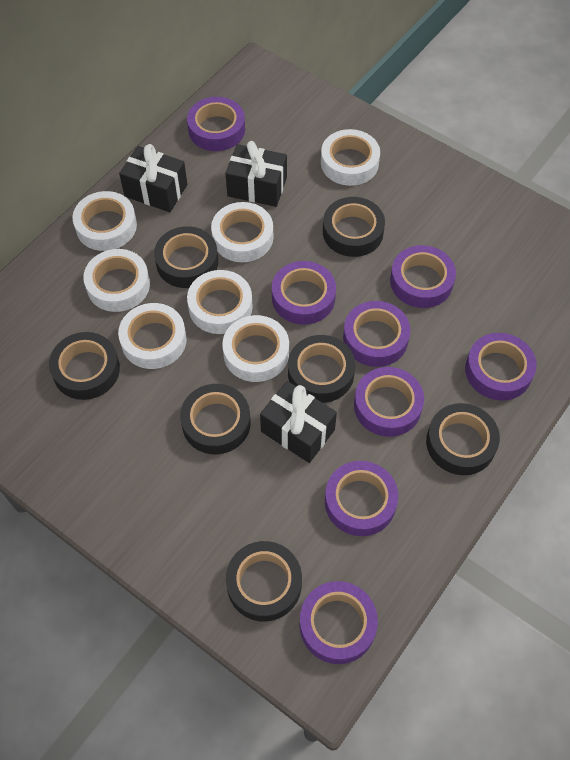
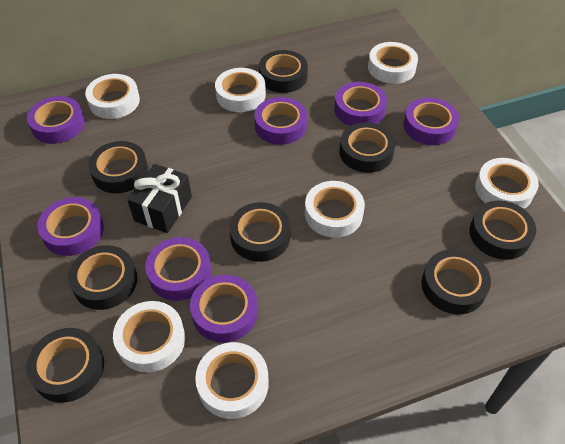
black gift: 3 -> 1
black tape: 7 -> 8
purple tape: 8 -> 7

